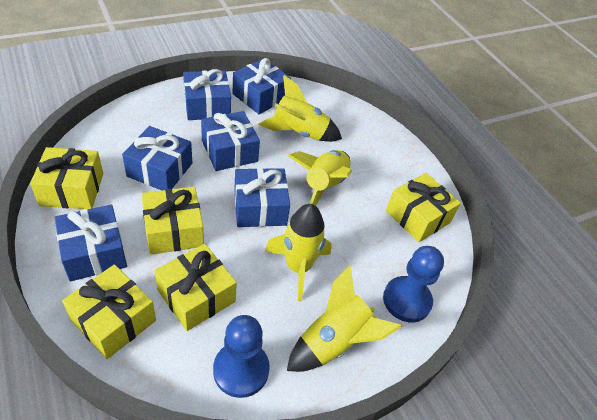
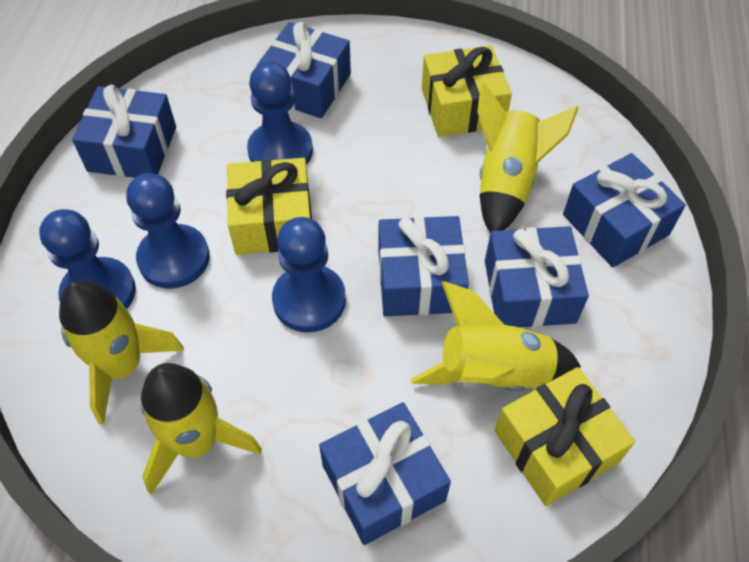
blue pawn: 2 -> 4
yellow gift: 5 -> 3

